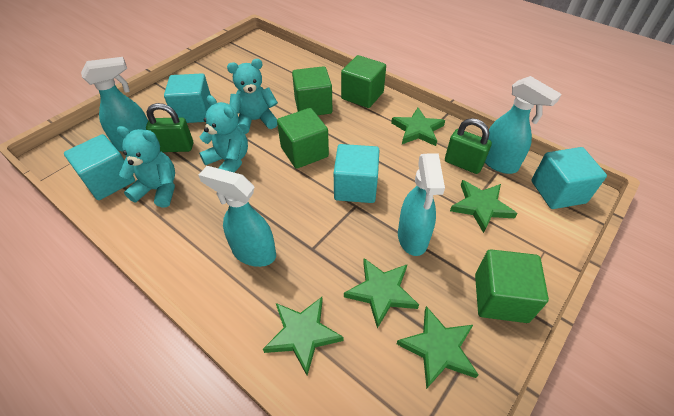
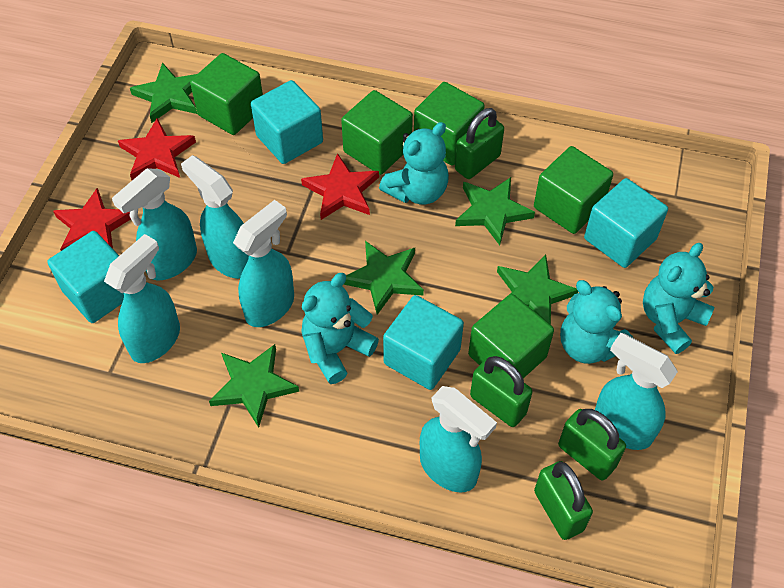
green cube: 4 -> 5
green padlock: 2 -> 4
red star: 0 -> 3
turquoise spray bottle: 4 -> 6
turquoise teddy bear: 3 -> 4

